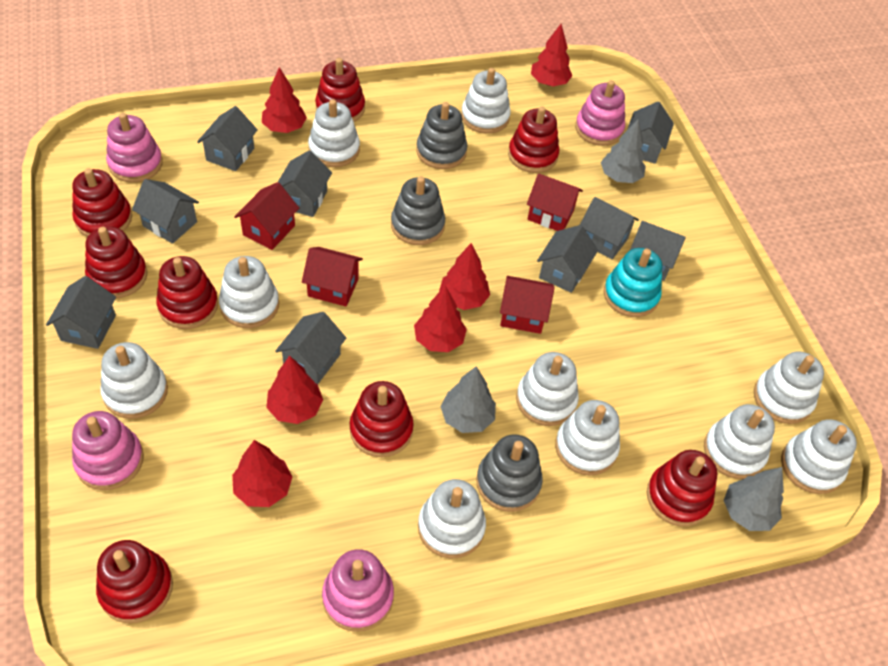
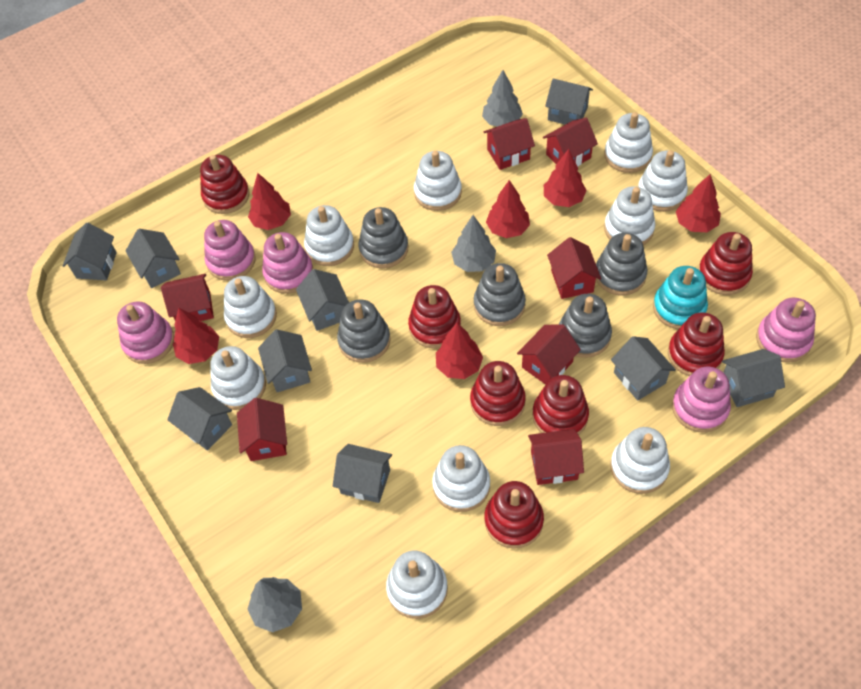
grey stacking toy: 3 -> 5
pink stacking toy: 4 -> 5
red house: 4 -> 7
red stacking toy: 8 -> 7

